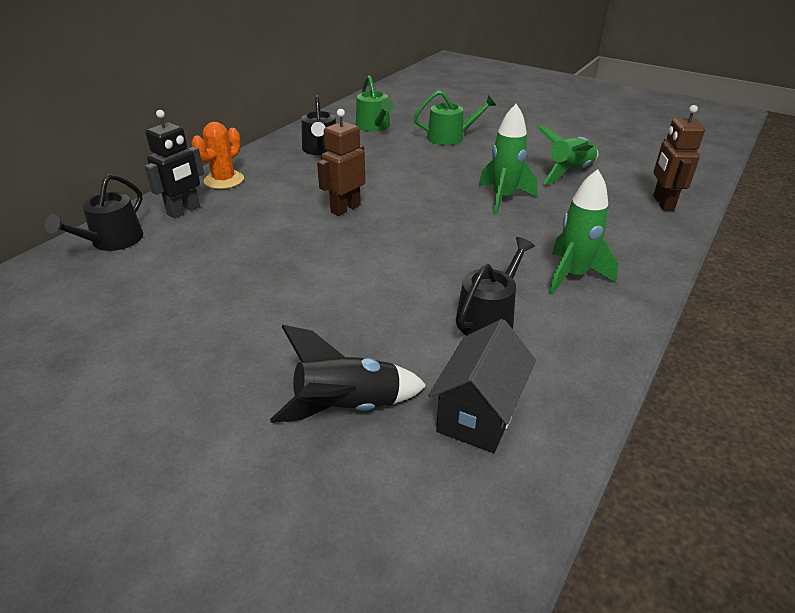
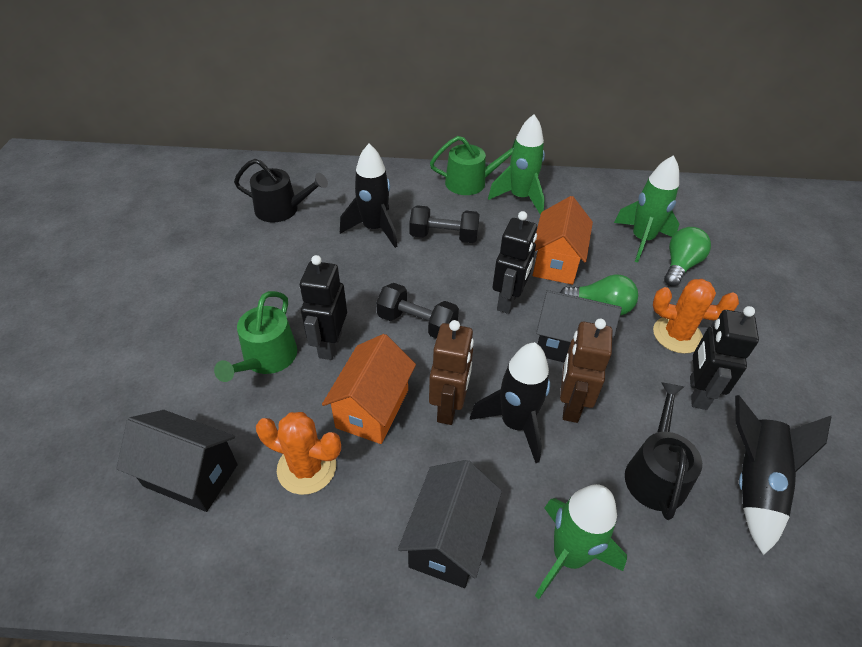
black dumbbell: 0 -> 2
black house: 1 -> 3
black robot: 1 -> 3
black rocket: 1 -> 3
black watering can: 3 -> 2
green light bulb: 0 -> 2
orange cactus: 1 -> 2
orange house: 0 -> 2

